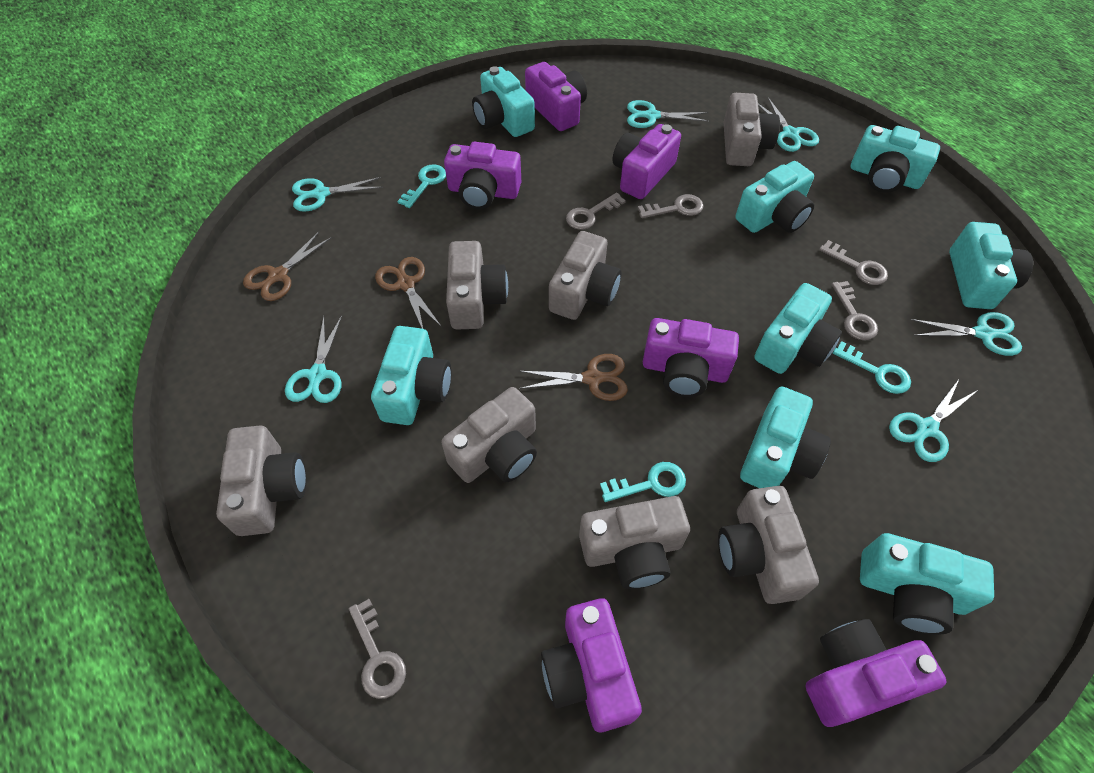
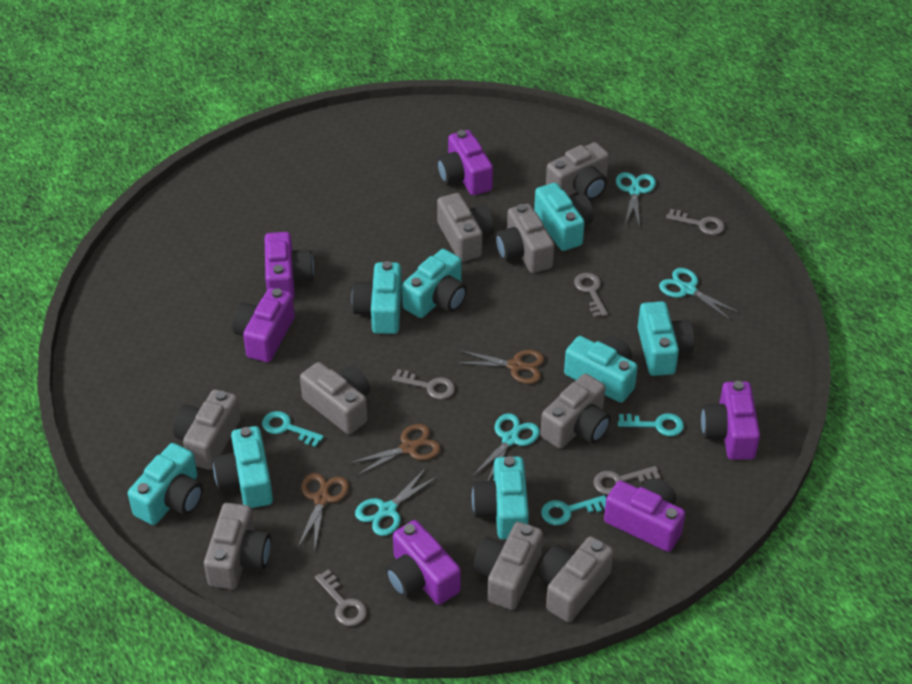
grey camera: 7 -> 9
turquoise scissors: 6 -> 4

